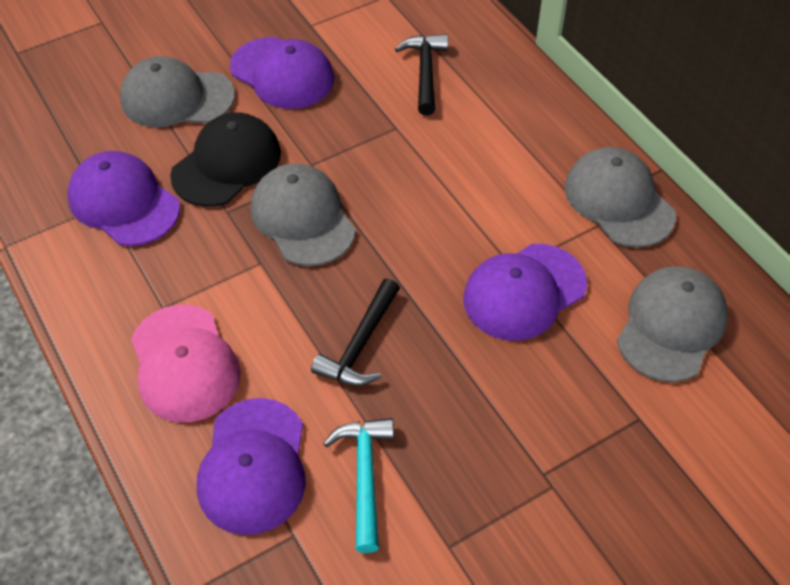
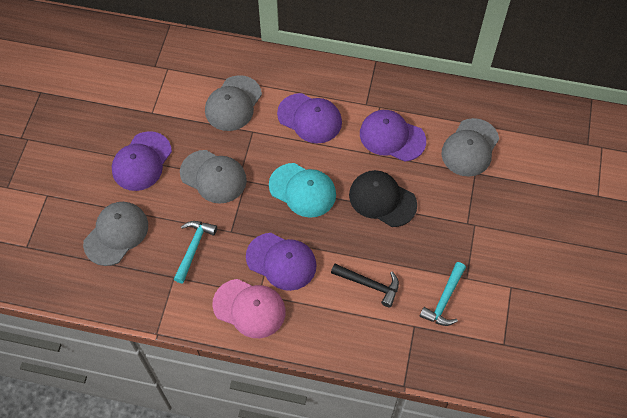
black hammer: 2 -> 1
turquoise cap: 0 -> 1
turquoise hammer: 1 -> 2

